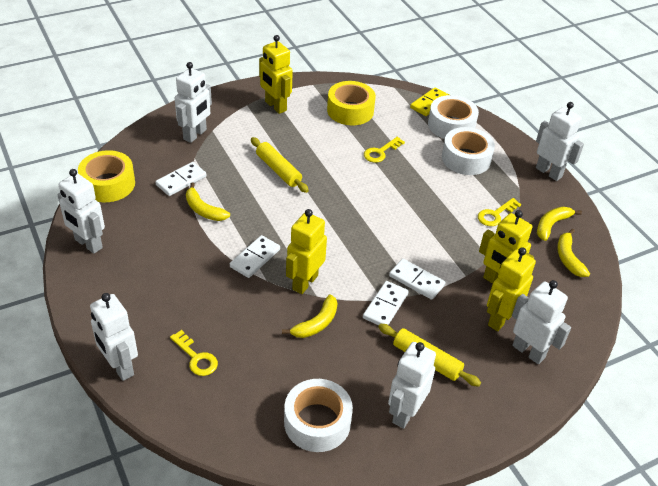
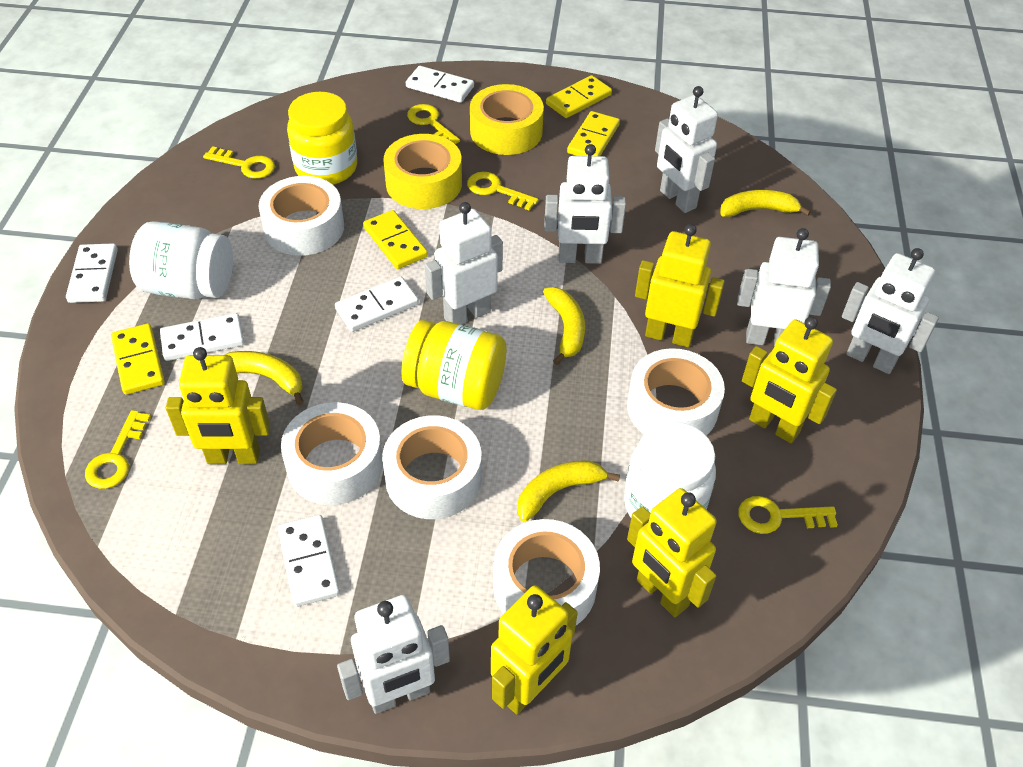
white domino: 4 -> 5
white jar: 0 -> 2
white tape: 3 -> 5
yellow domino: 1 -> 4
yellow jar: 0 -> 2
yellow key: 3 -> 5
yellow robot: 4 -> 5
yellow rolling pin: 2 -> 0

